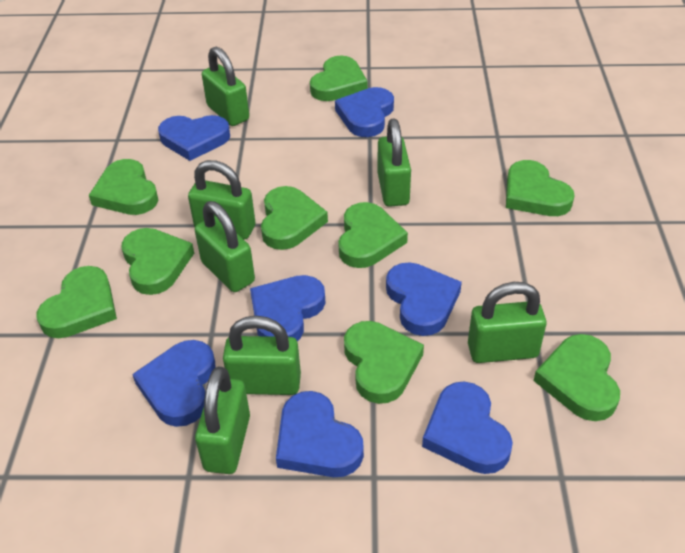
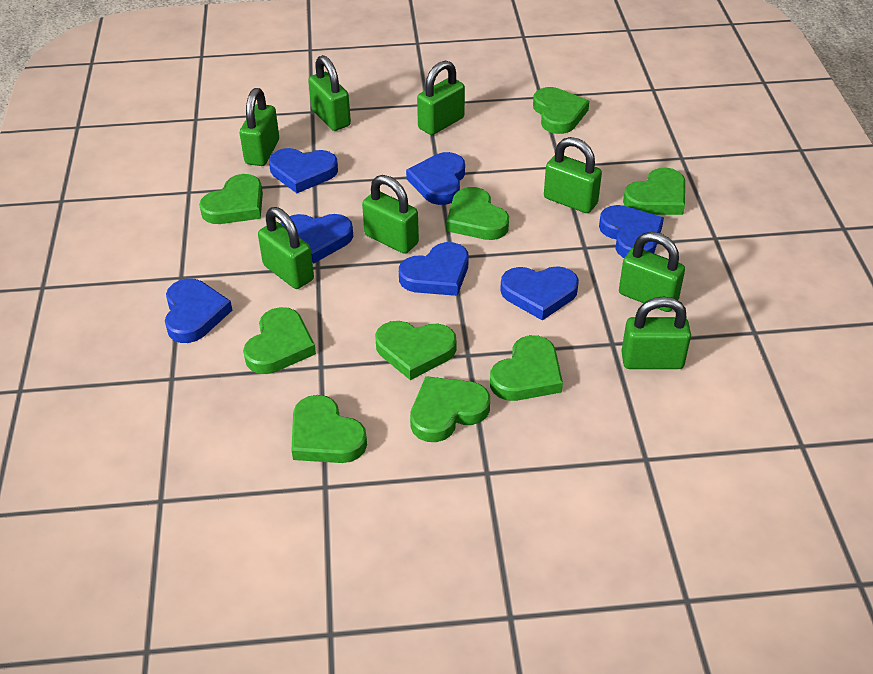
green padlock: 7 -> 8

